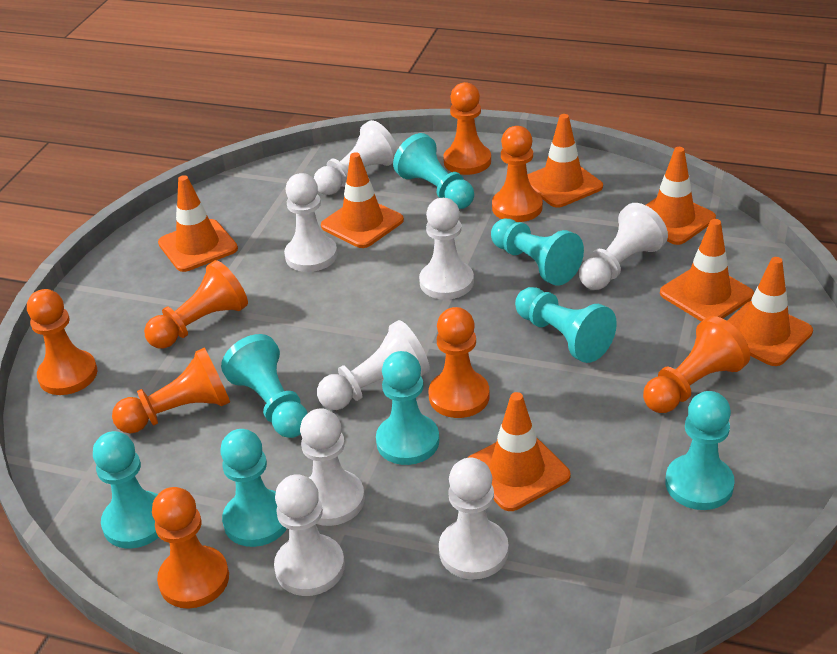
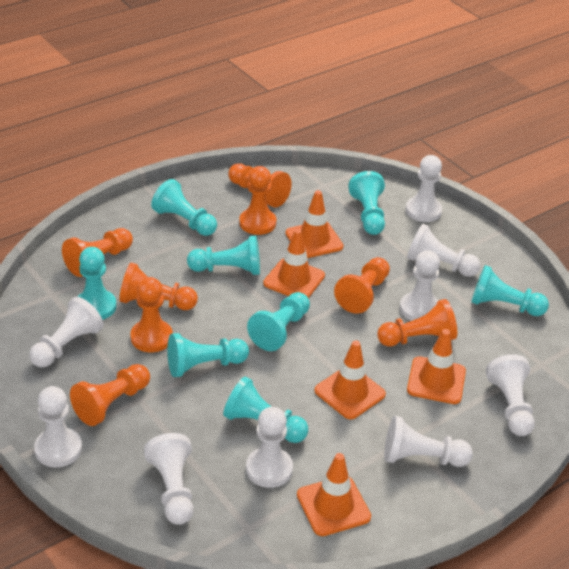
orange traffic cone: 7 -> 5
white pawn: 8 -> 9

